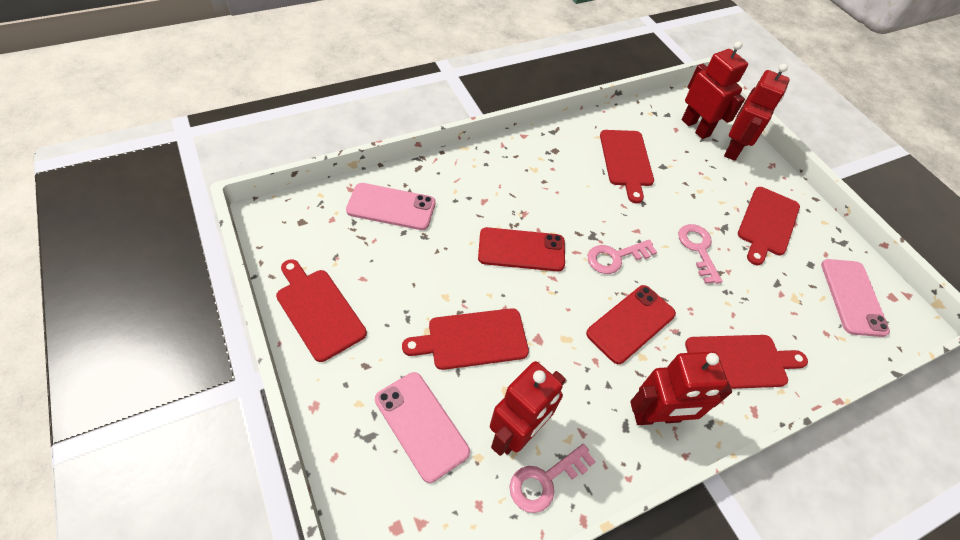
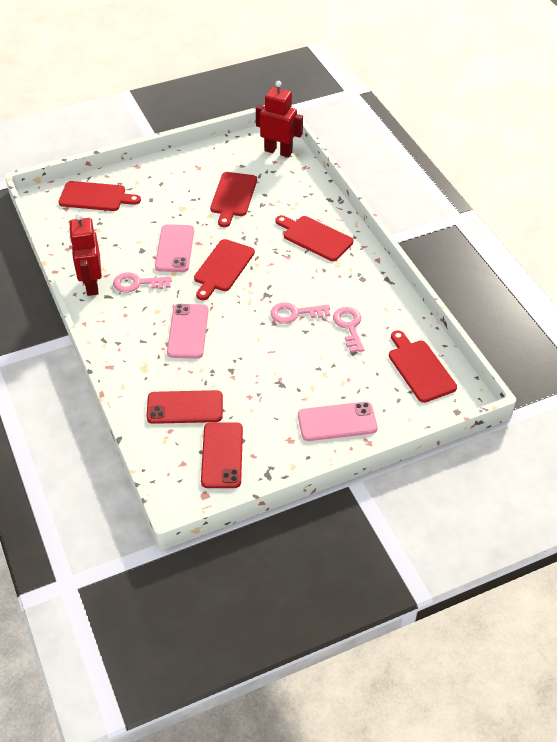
red robot: 4 -> 2

